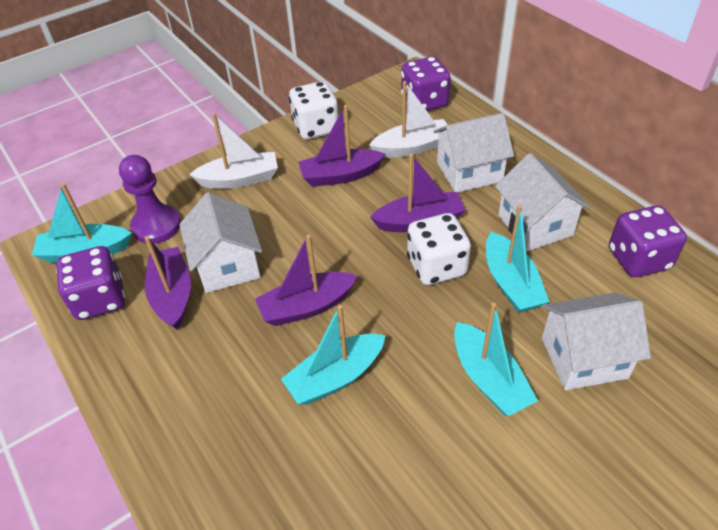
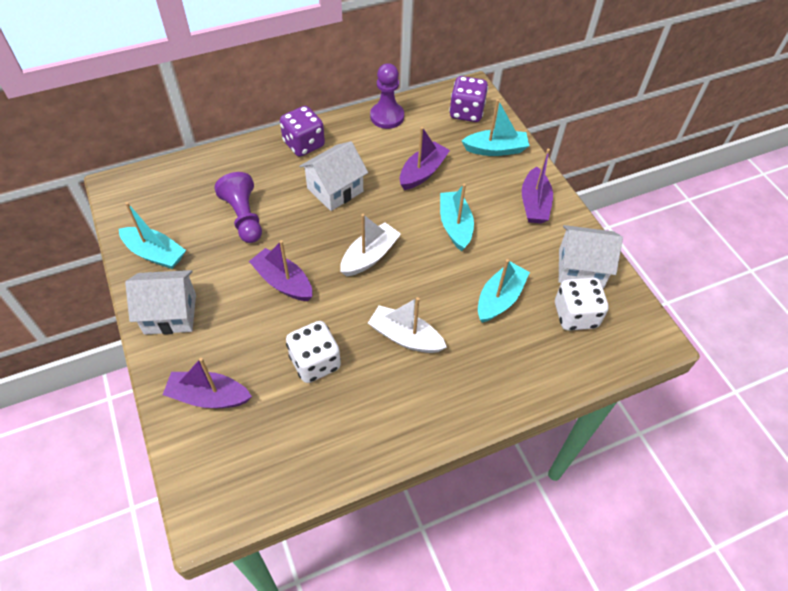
purple dice: 3 -> 2
purple pawn: 1 -> 2
white house: 4 -> 3

